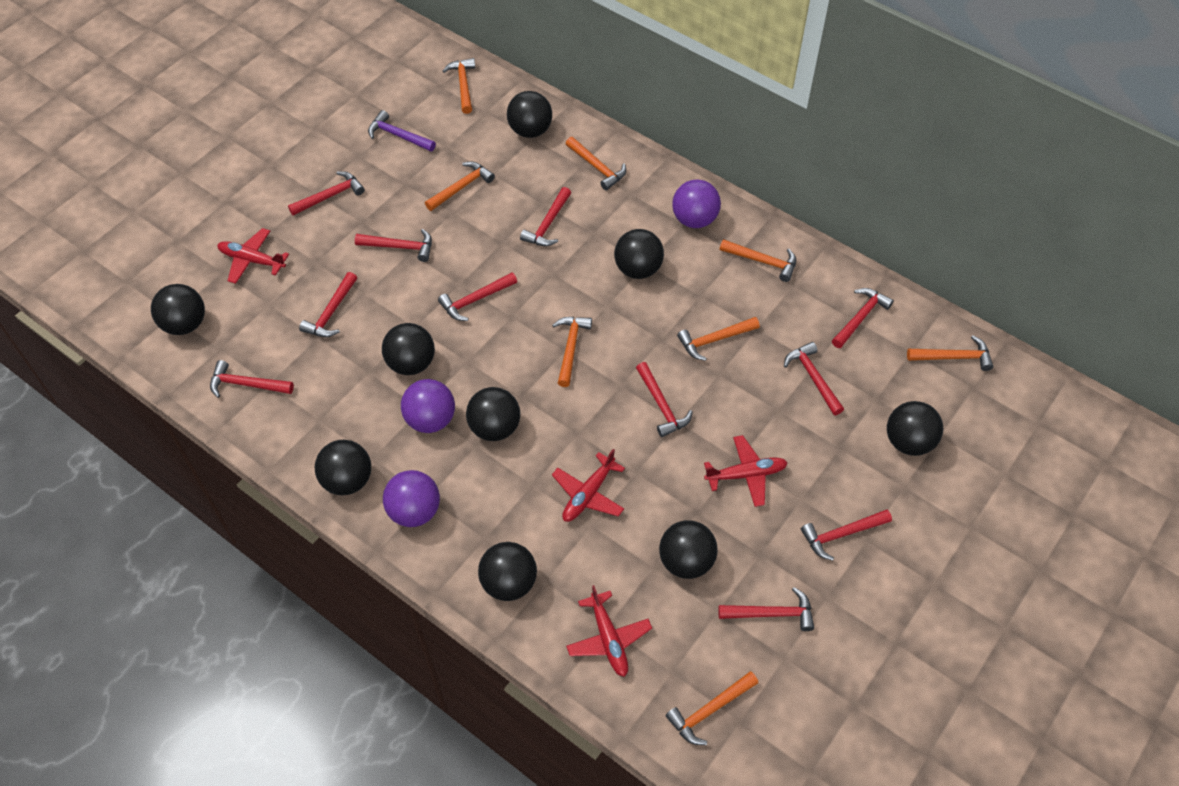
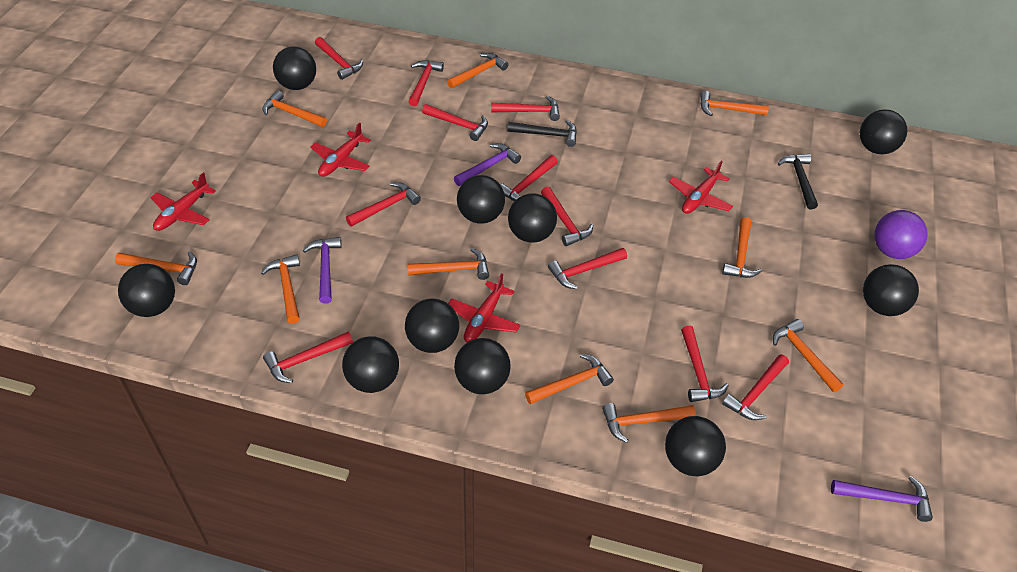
black ball: 9 -> 10
black hammer: 0 -> 2
orange hammer: 8 -> 10
purple ball: 3 -> 1
purple hammer: 1 -> 3

